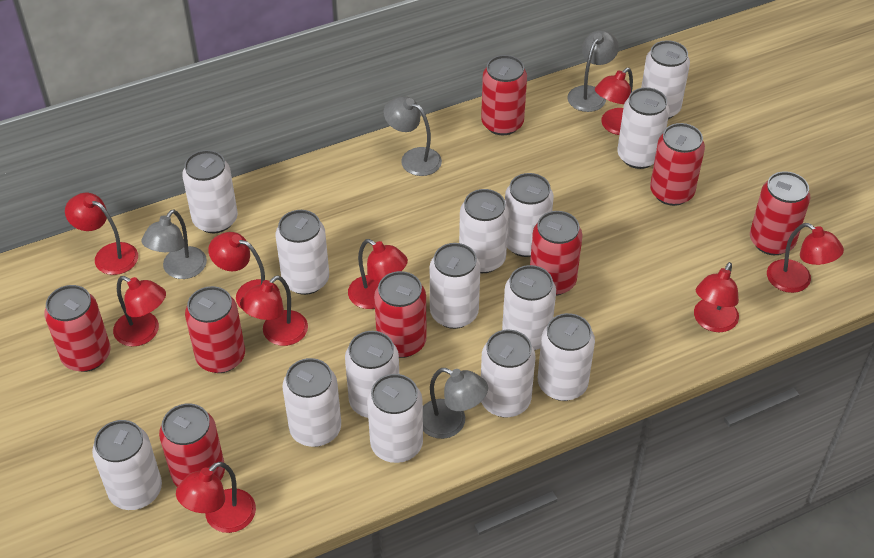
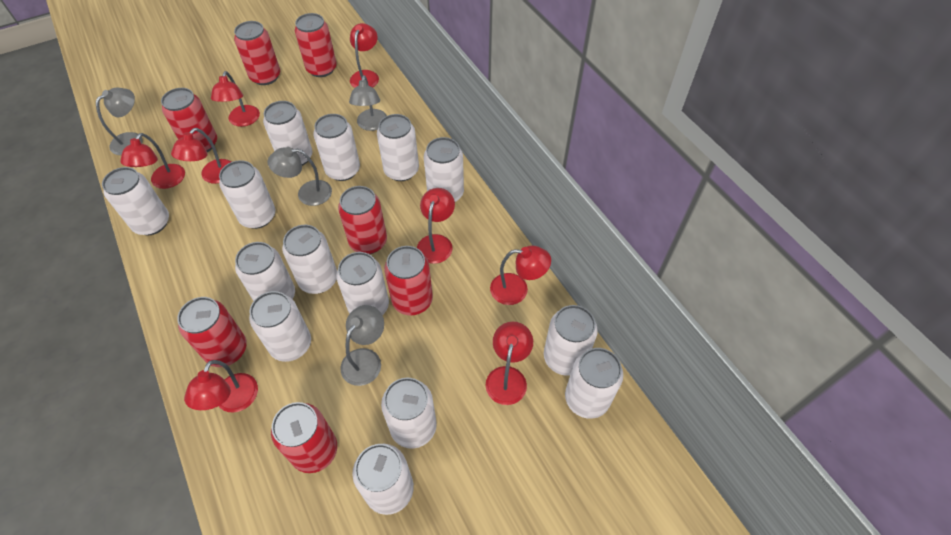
red can: 8 -> 7
red lamp: 9 -> 8

